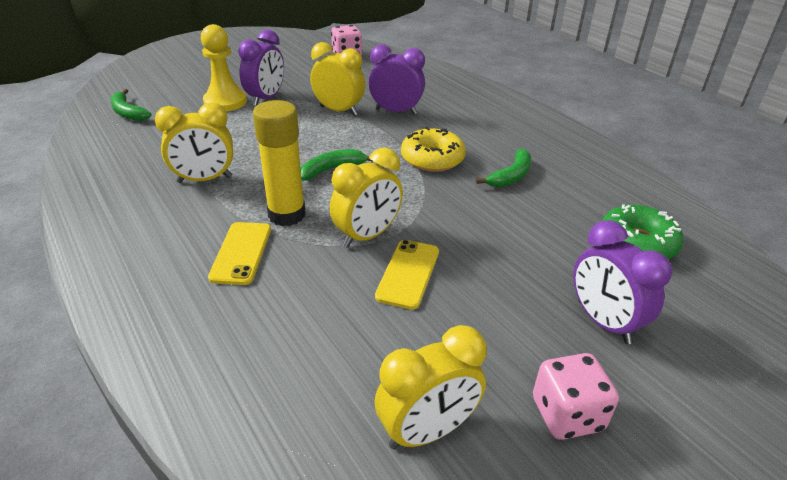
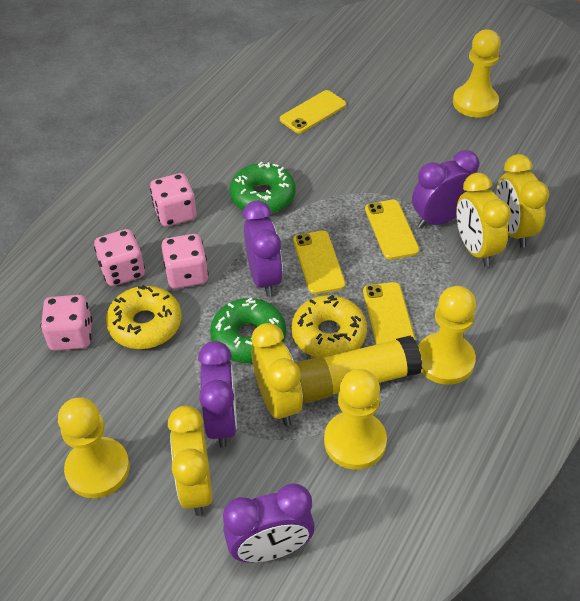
green banana: 3 -> 0
green donut: 1 -> 2
pink dice: 2 -> 4
purple clock: 3 -> 4
yellow donut: 1 -> 2
yellow pawn: 1 -> 4
yellow phone: 2 -> 4

